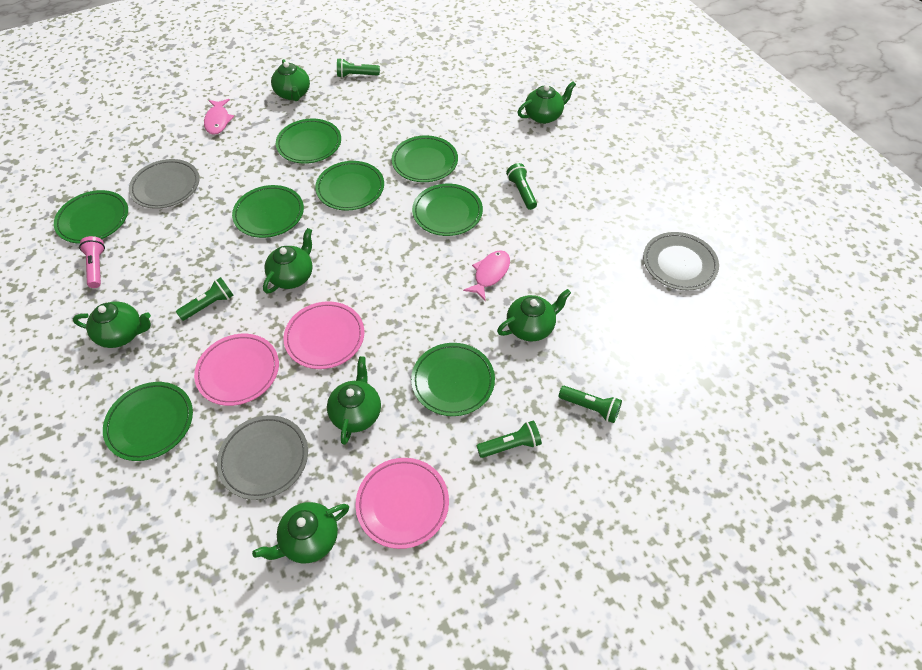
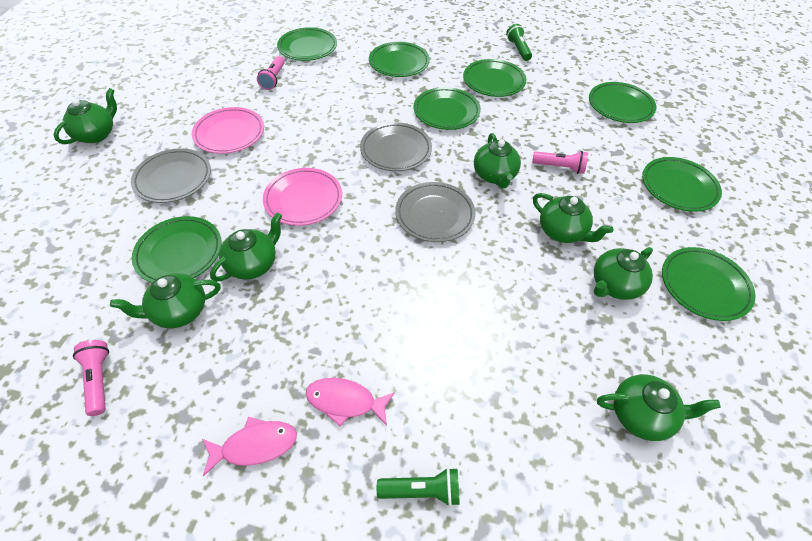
green flashlight: 5 -> 2
pink flashlight: 1 -> 3
pink plate: 3 -> 2

